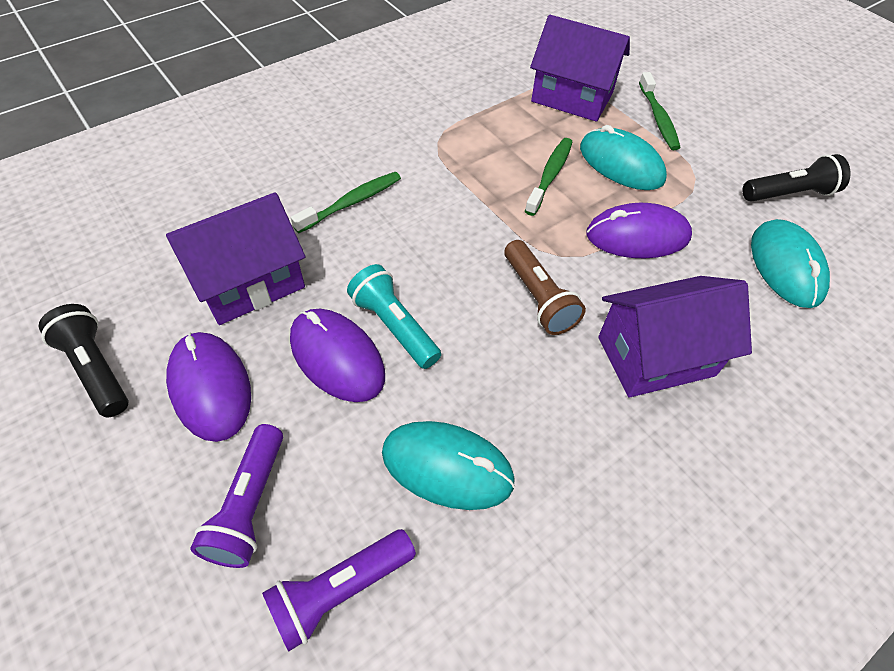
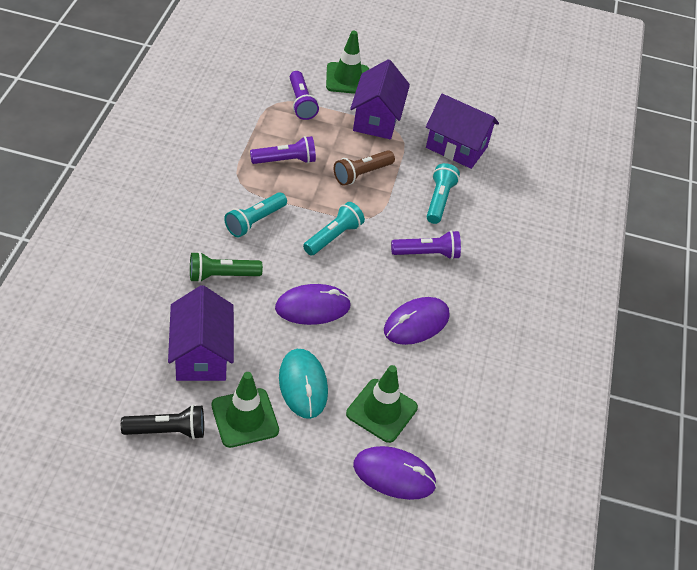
black flashlight: 2 -> 1
green flashlight: 0 -> 1
green toothbrush: 3 -> 0
green traffic cone: 0 -> 3
purple flashlight: 2 -> 3
turquoise flashlight: 1 -> 3
turquoise mouse: 3 -> 1

